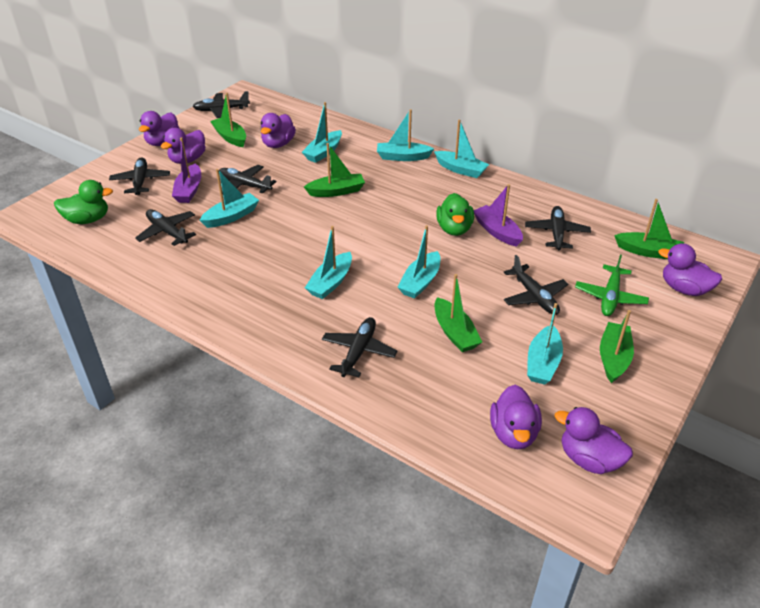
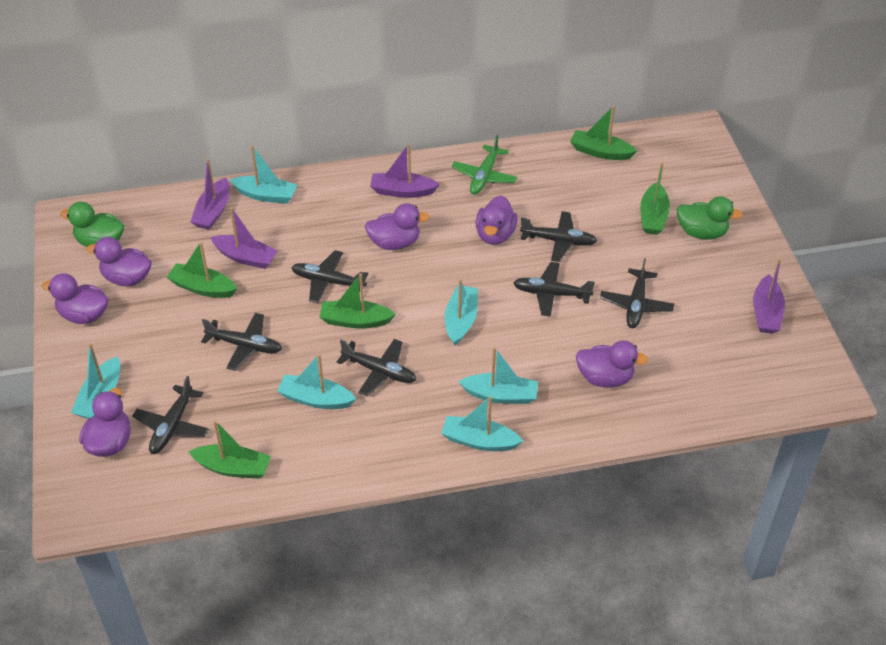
purple boat: 2 -> 4
turquoise boat: 7 -> 6

